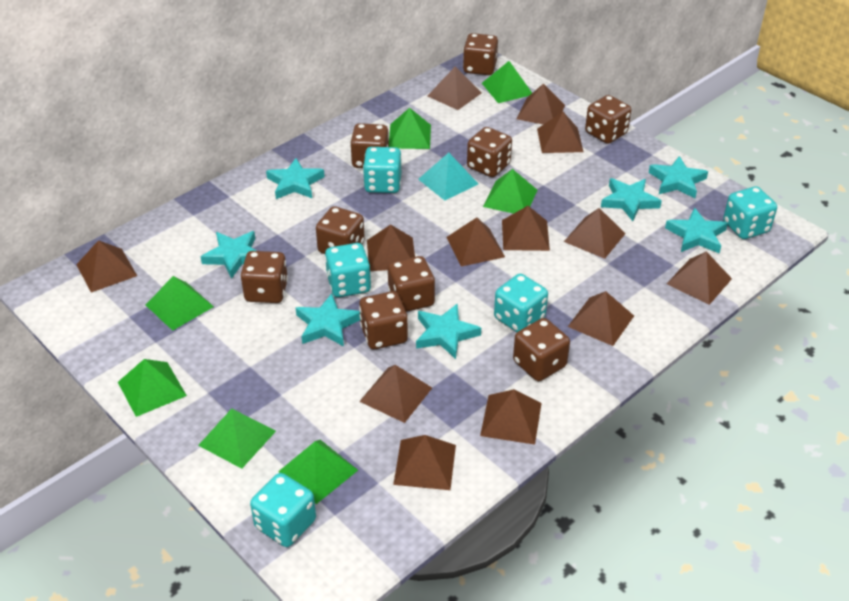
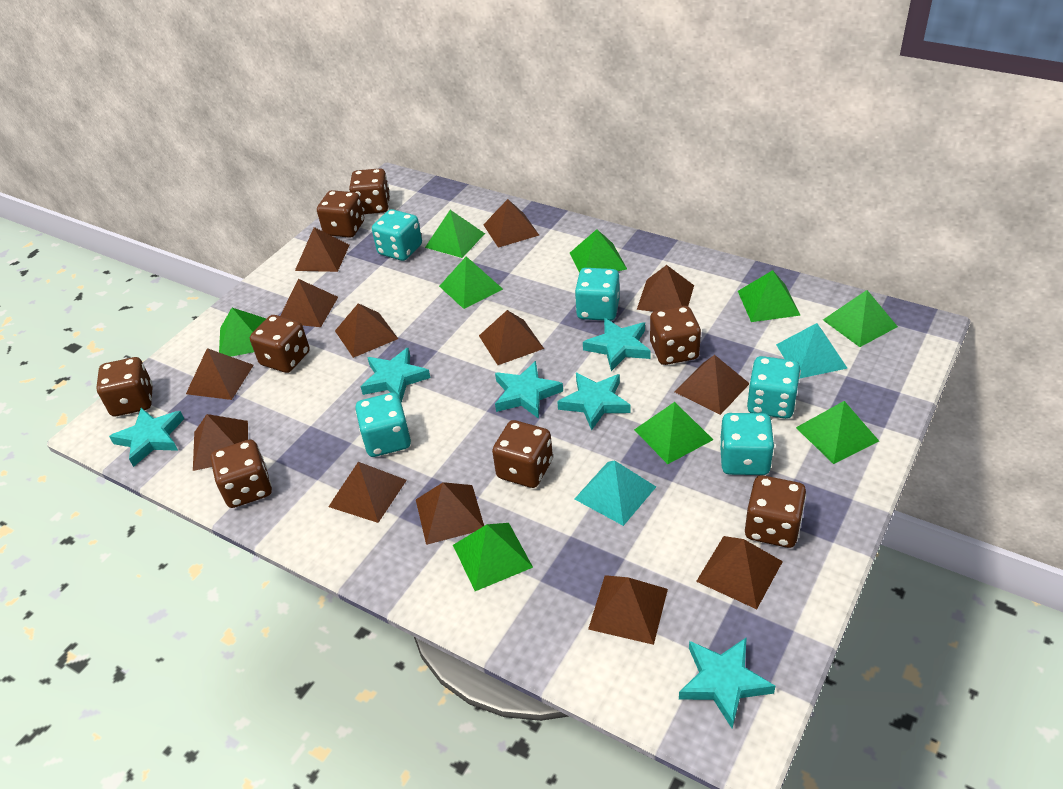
brown dice: 9 -> 8
green pyramid: 7 -> 9
turquoise pyramid: 1 -> 2
turquoise star: 7 -> 6

